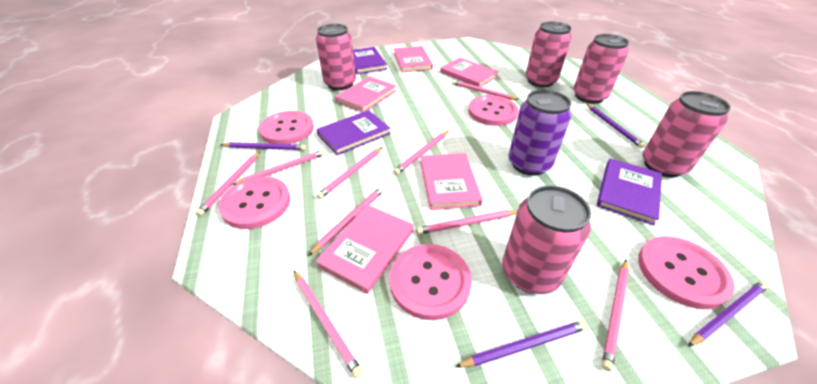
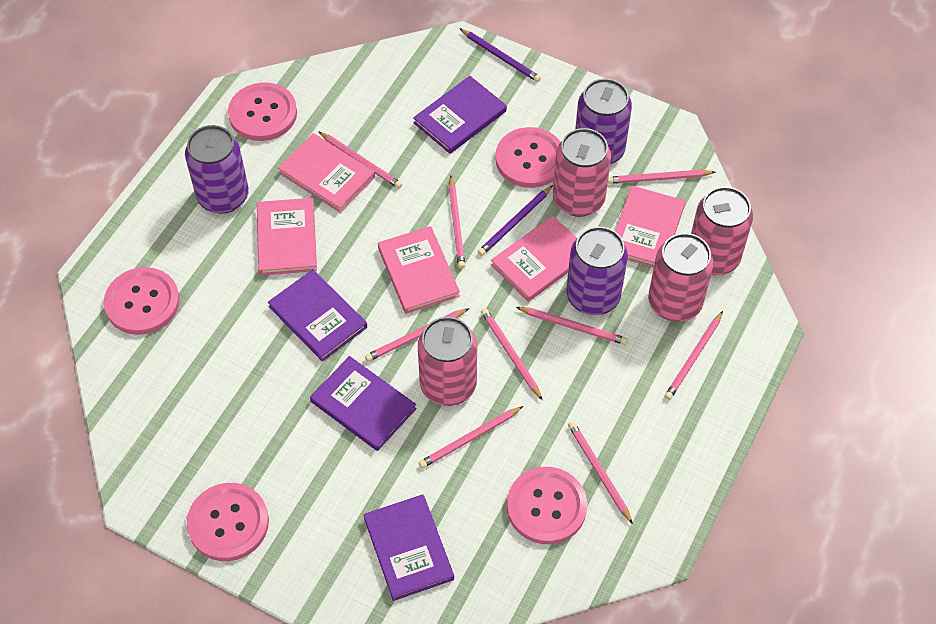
pink can: 5 -> 4
purple book: 3 -> 4
purple can: 1 -> 3
purple pencil: 4 -> 2

